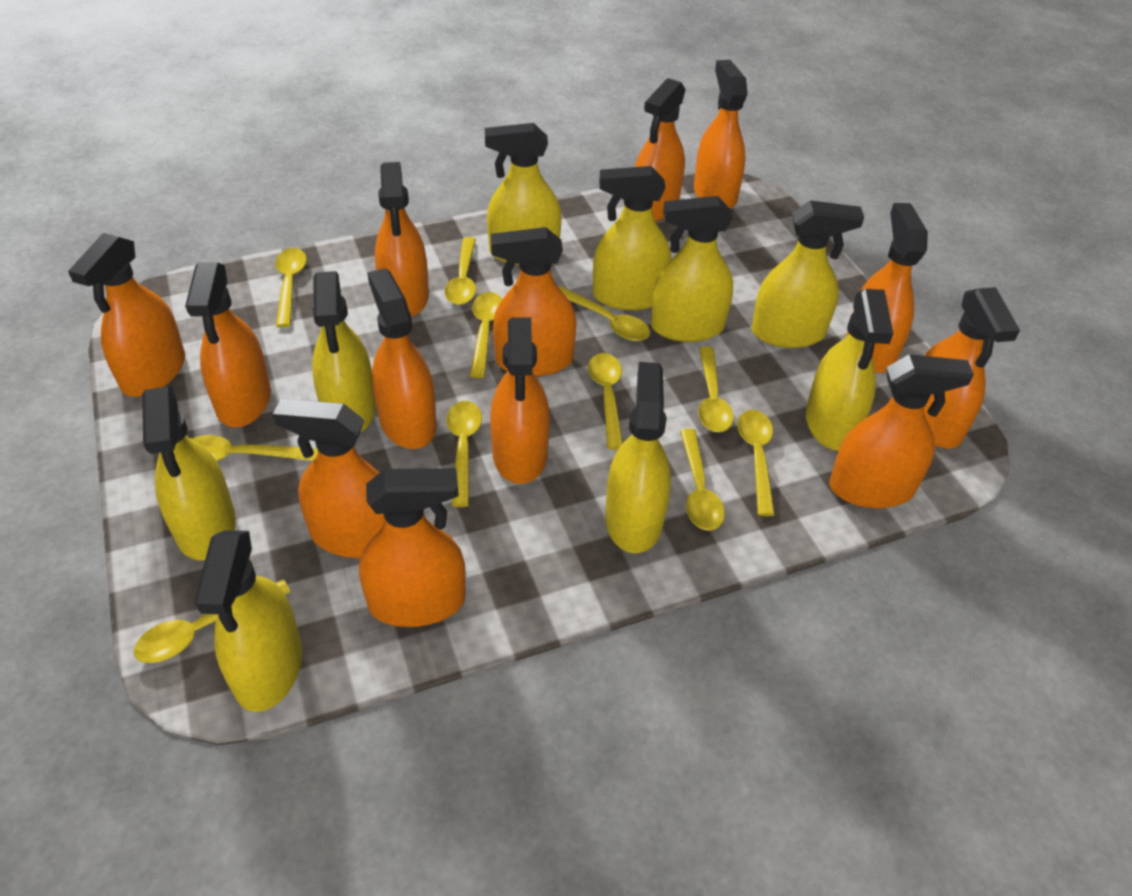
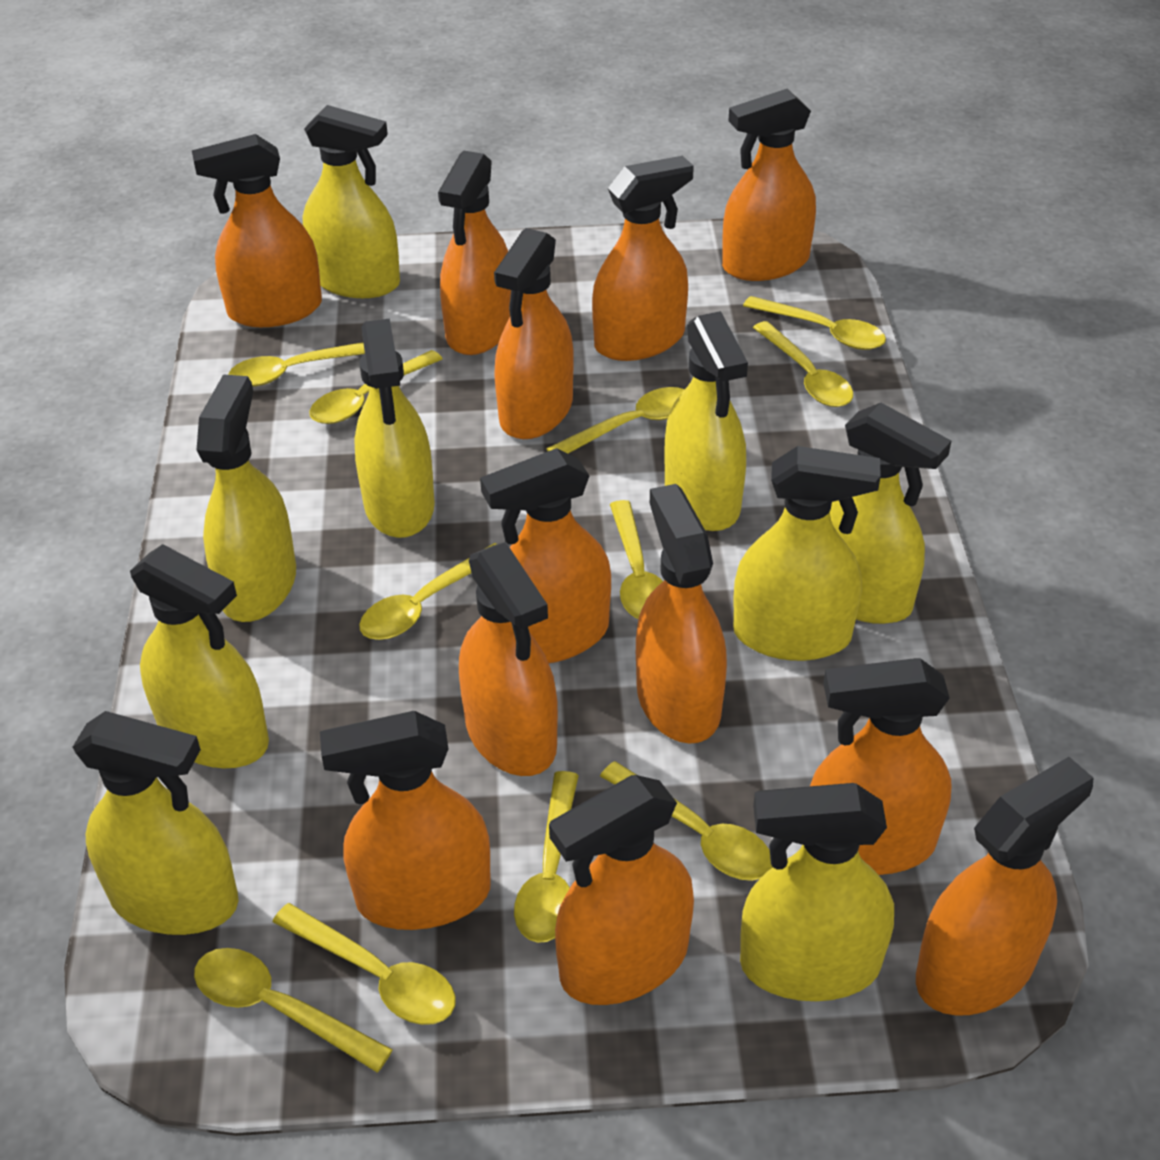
orange spray bottle: 13 -> 12

